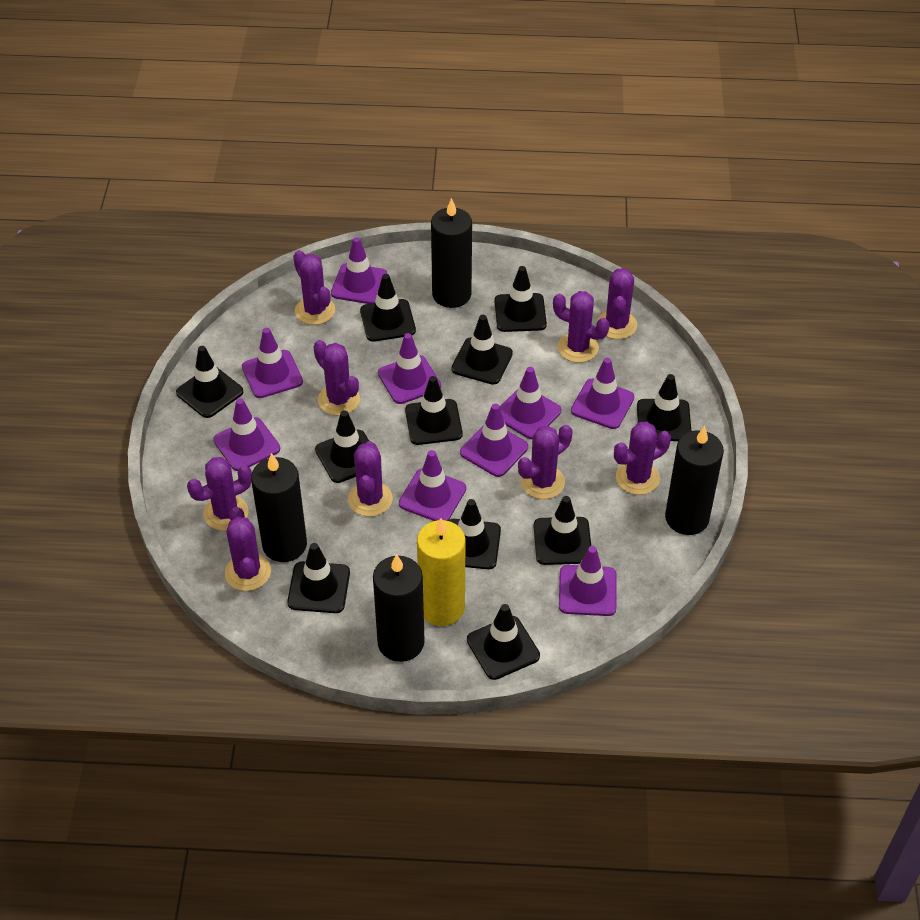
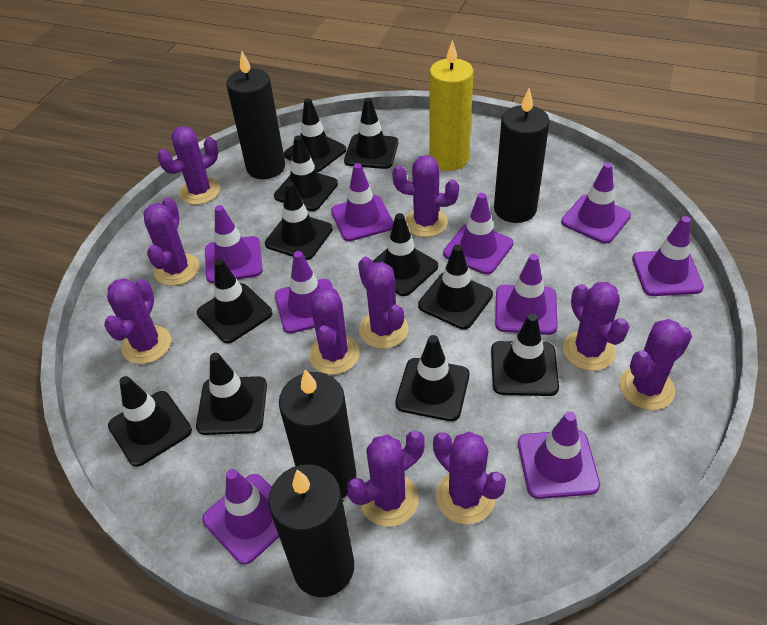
purple cactus: 9 -> 10

